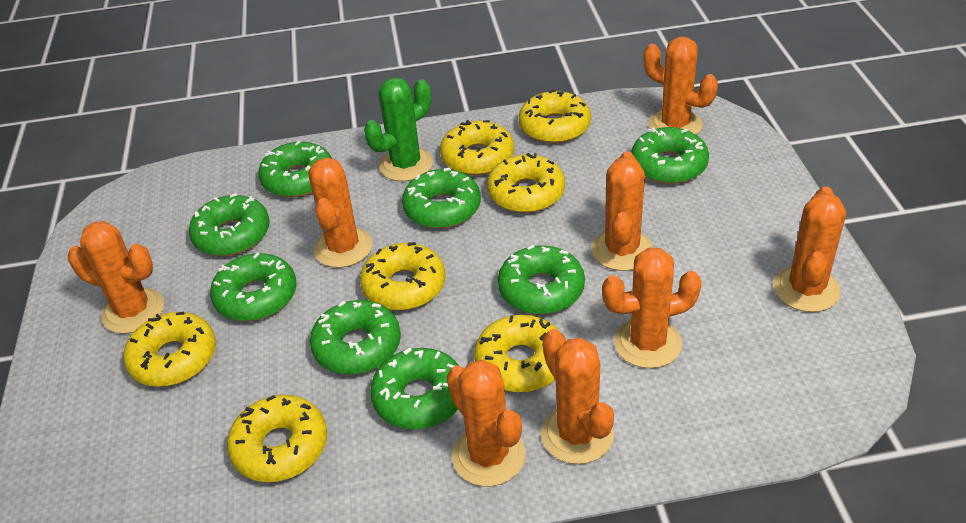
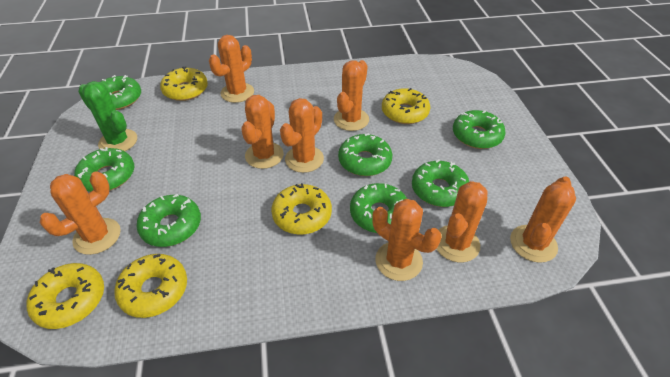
green donut: 8 -> 7
yellow donut: 7 -> 5

